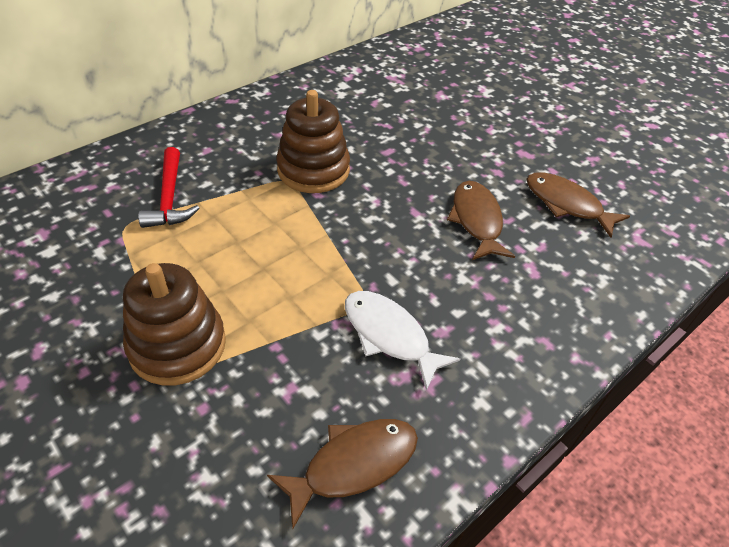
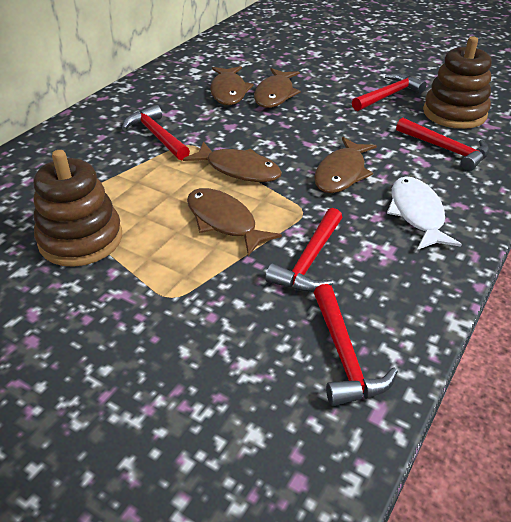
brown fish: 3 -> 5
red hammer: 1 -> 5

